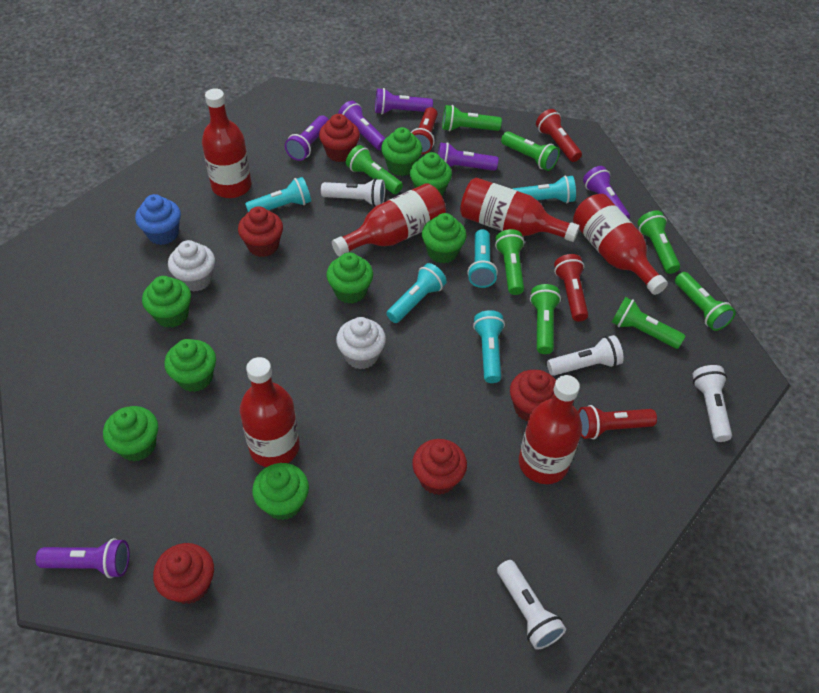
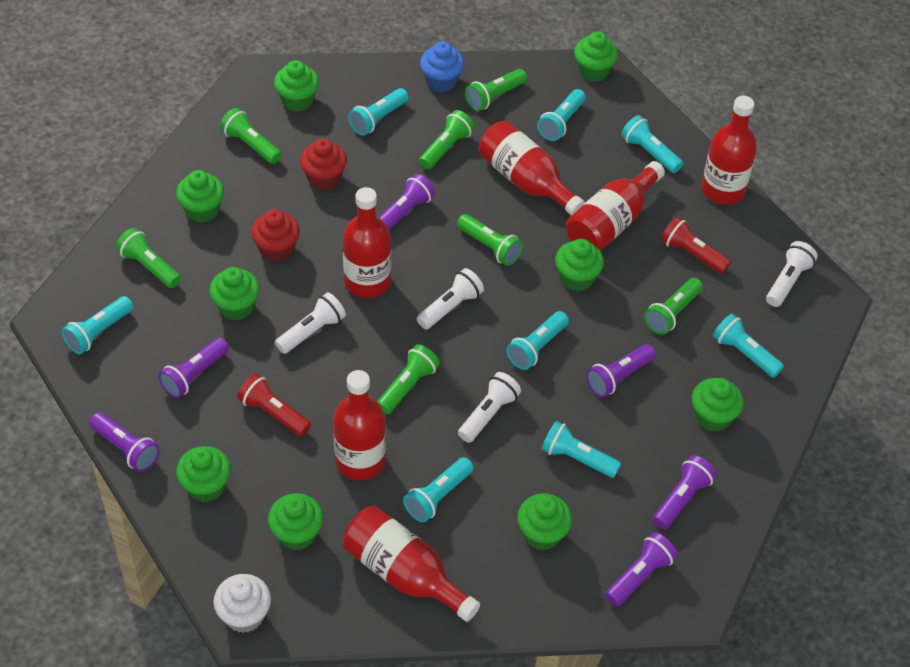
green cupcake: 8 -> 9
green flashlight: 8 -> 7
red cupcake: 5 -> 2
red flashlight: 4 -> 2
turquoise flashlight: 5 -> 8
white cupcake: 2 -> 1

